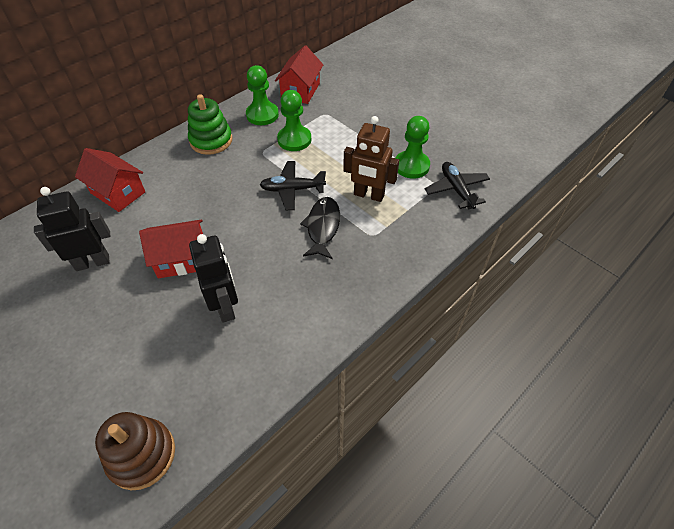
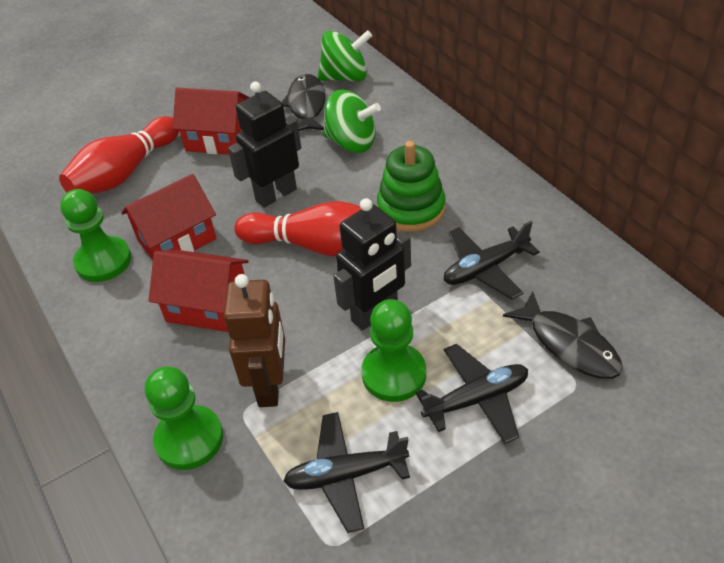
black fish: 1 -> 2
black plane: 2 -> 3
brown stacking toy: 1 -> 0
green spinning top: 0 -> 2
red bowling pin: 0 -> 2

